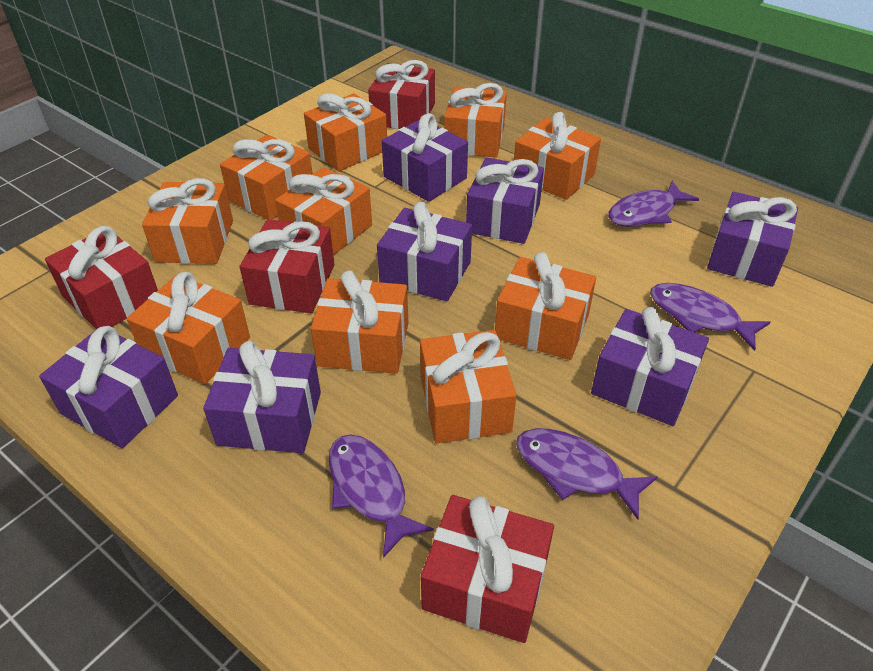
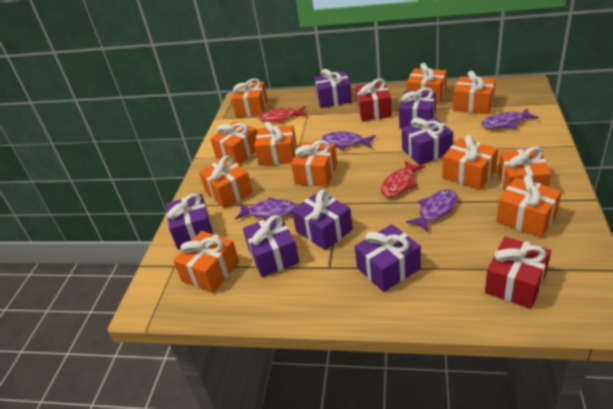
orange gift: 10 -> 11
red fish: 0 -> 2
red gift: 4 -> 2

